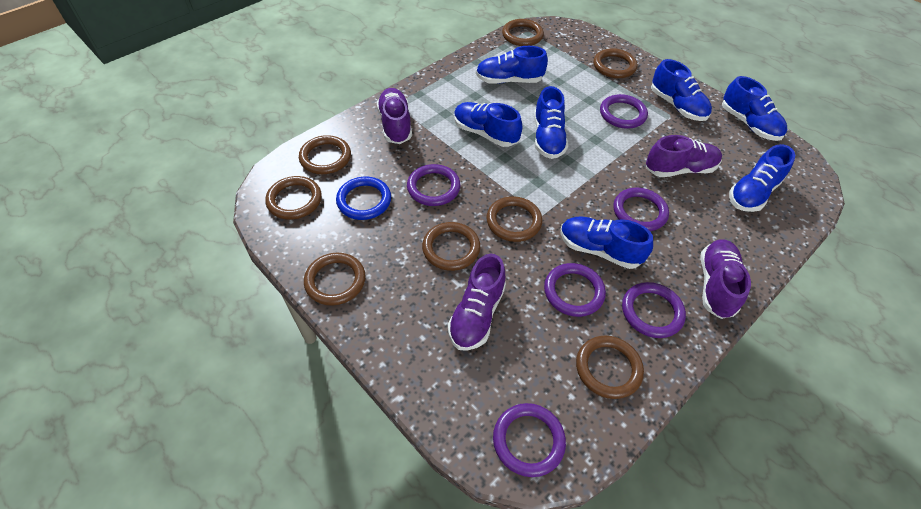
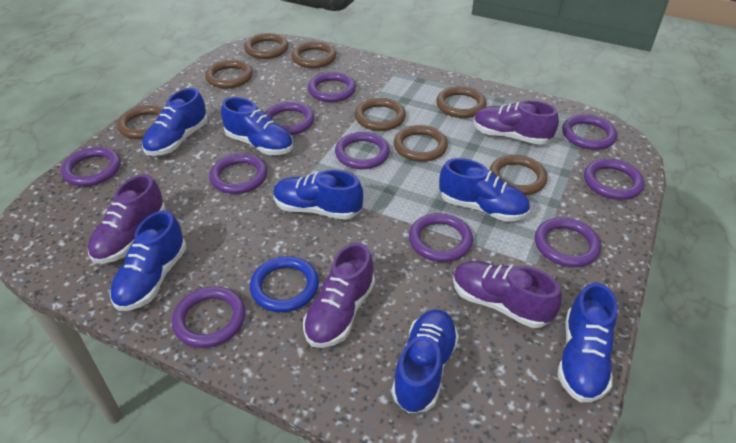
purple ring: 6 -> 10

